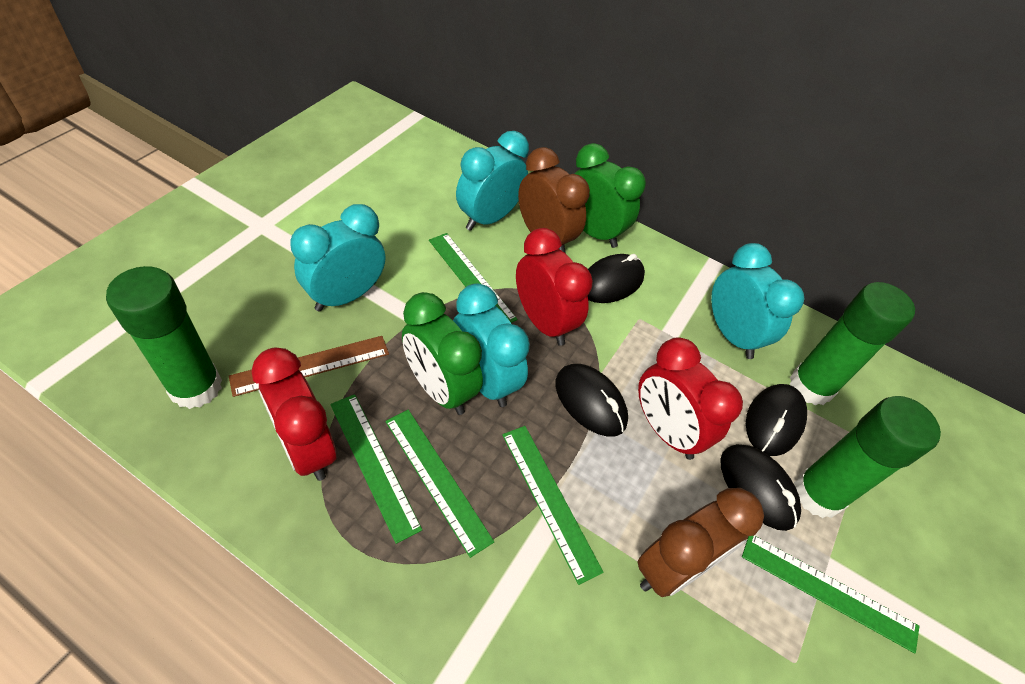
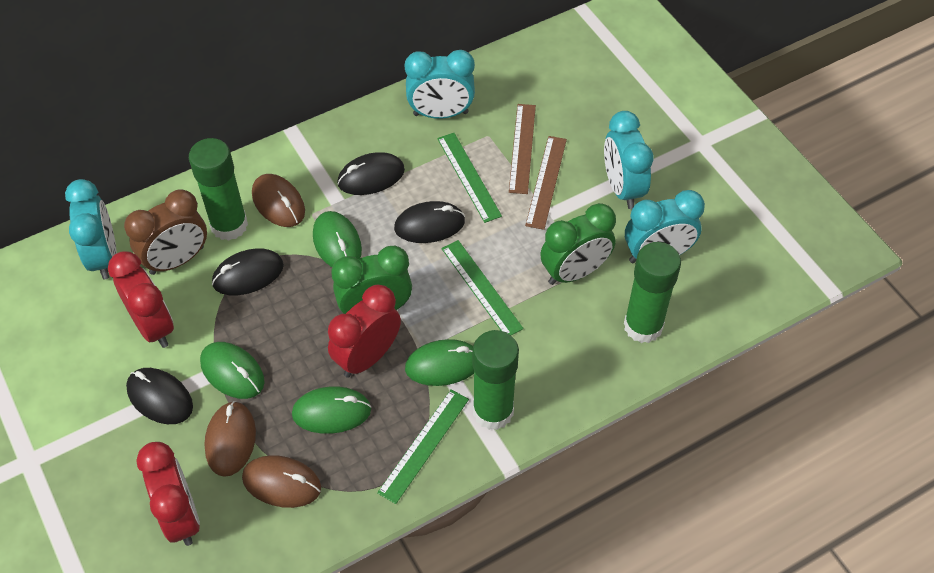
brown clock: 2 -> 1
brown mouse: 0 -> 3
brown ruler: 1 -> 2
green mouse: 0 -> 4
green ruler: 5 -> 3

